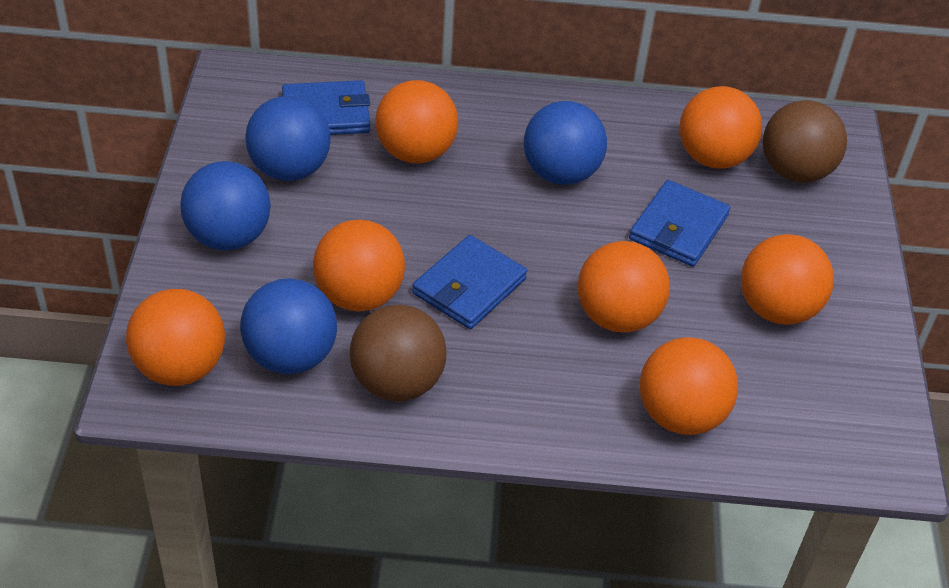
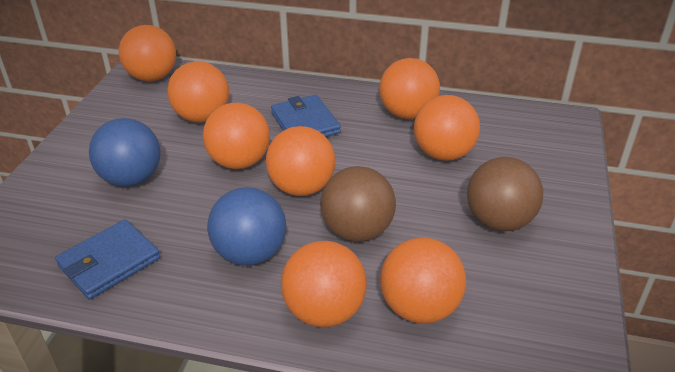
blue ball: 4 -> 2
blue wallet: 3 -> 2
orange ball: 7 -> 8

